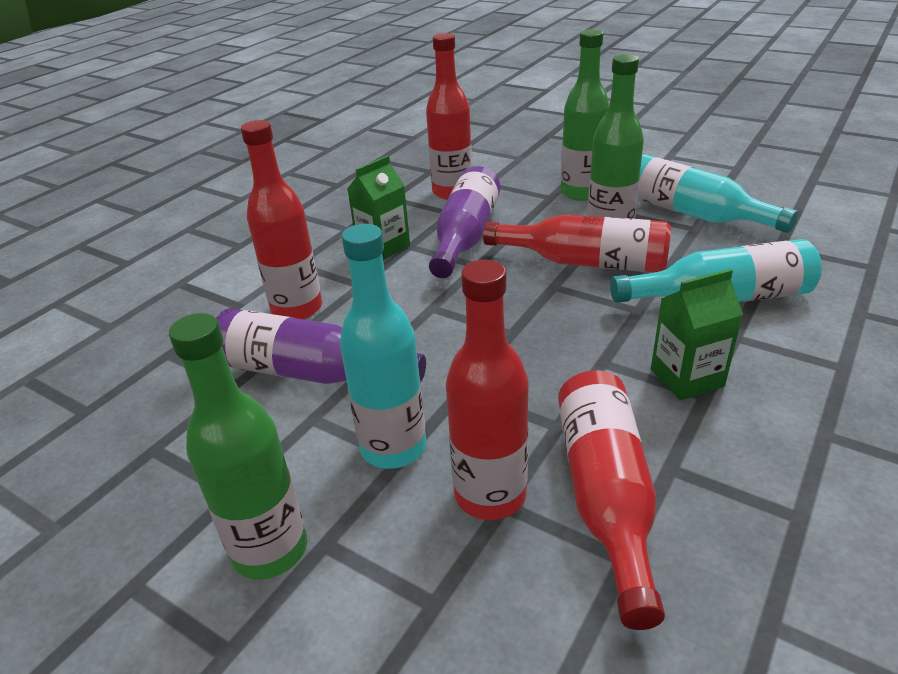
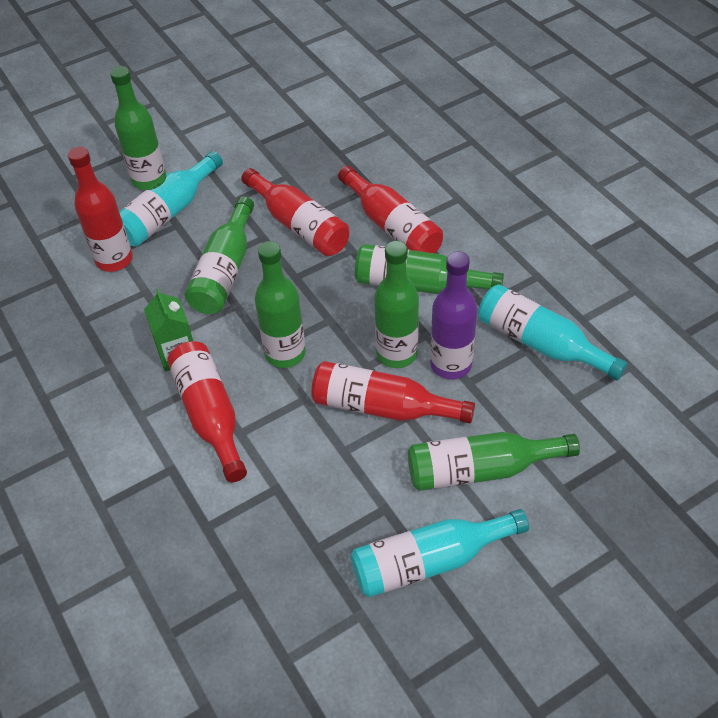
green bottle: 3 -> 6
green carton: 2 -> 1
purple bottle: 2 -> 1

